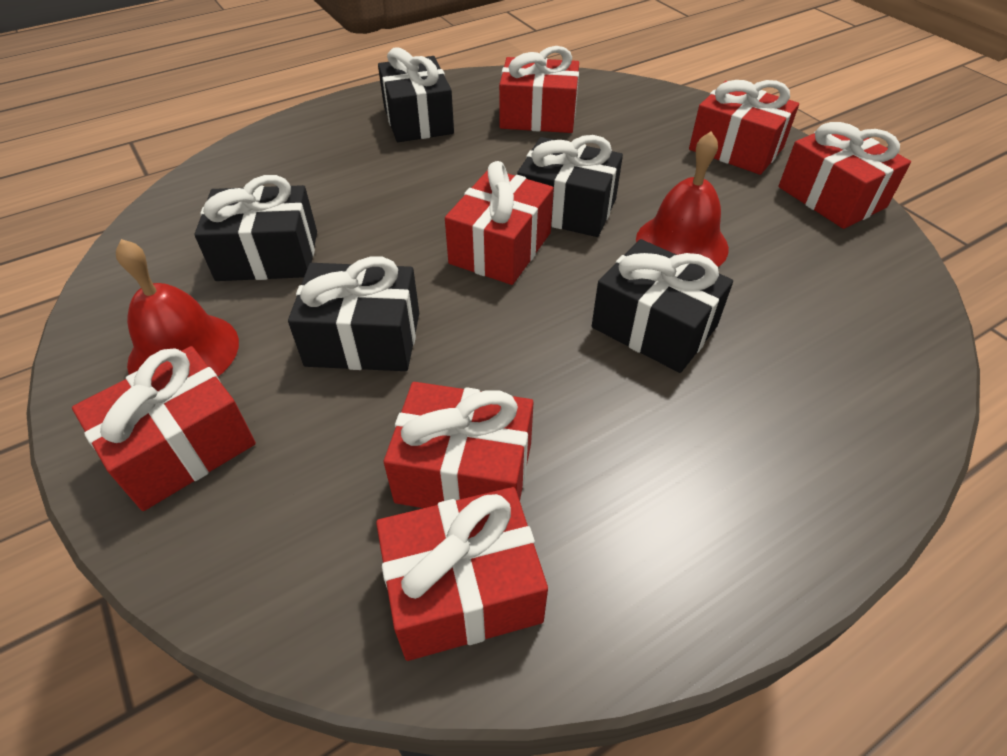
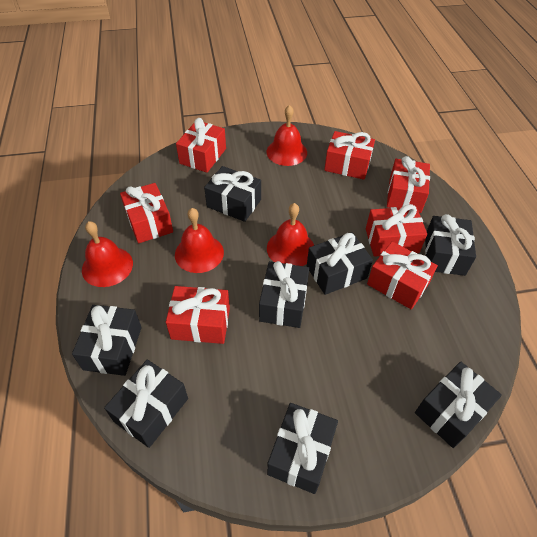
black gift: 5 -> 8
red bell: 2 -> 4

